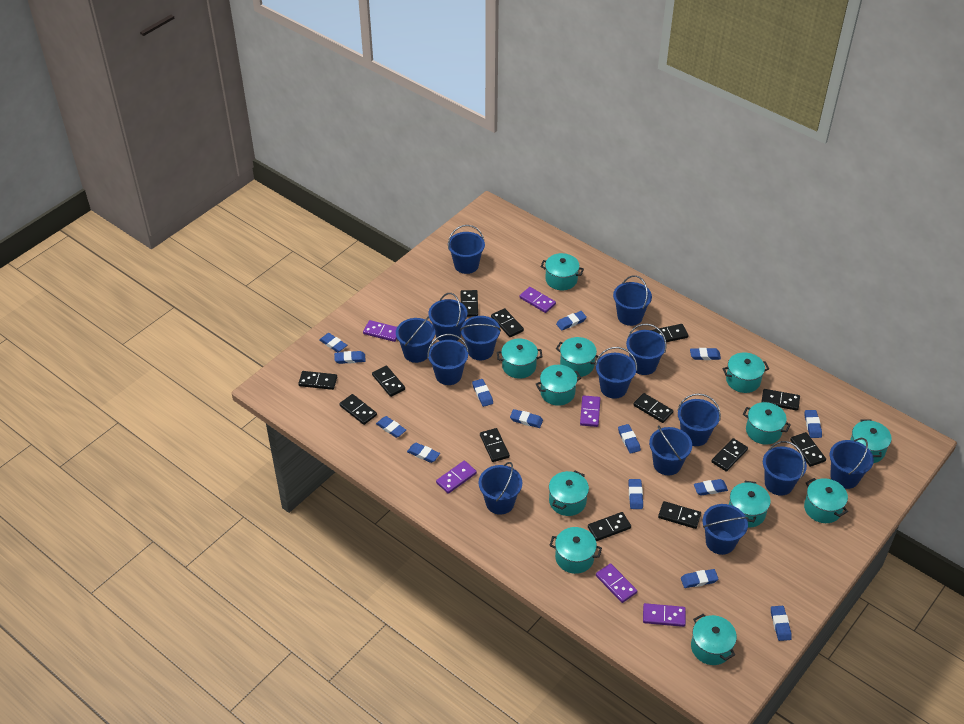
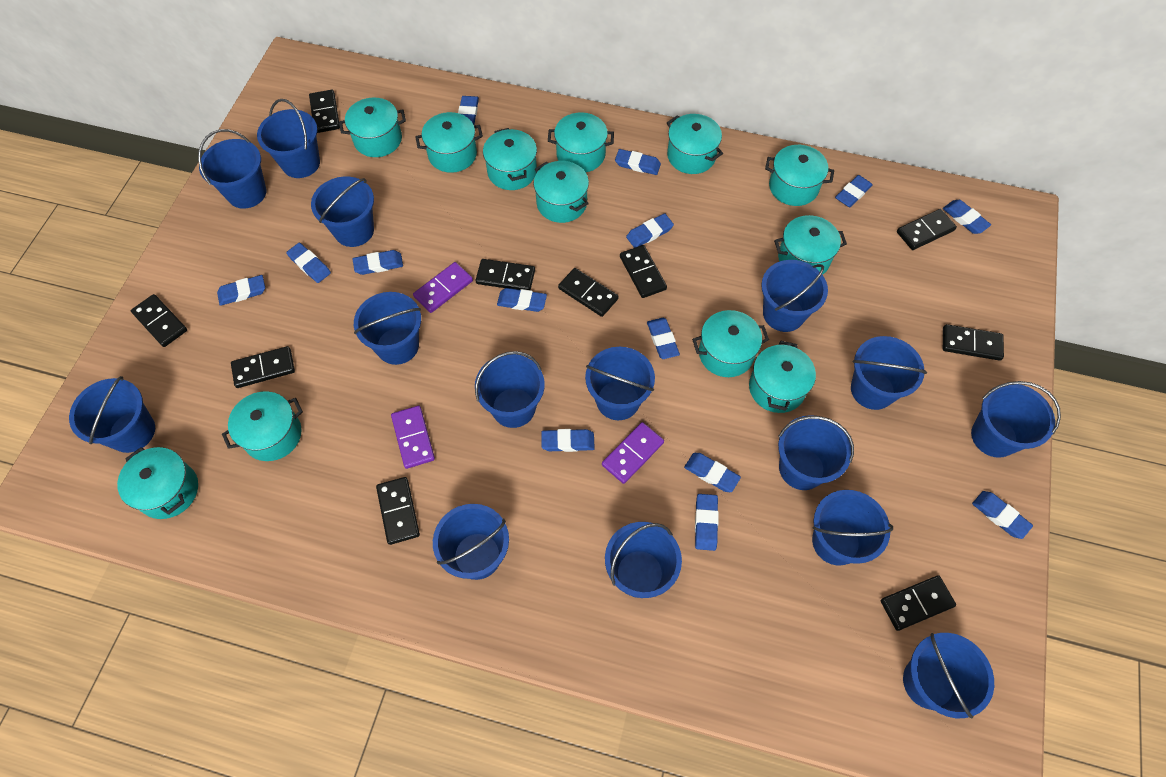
black domino: 13 -> 10
blue bucket: 14 -> 15
purple domino: 6 -> 3

